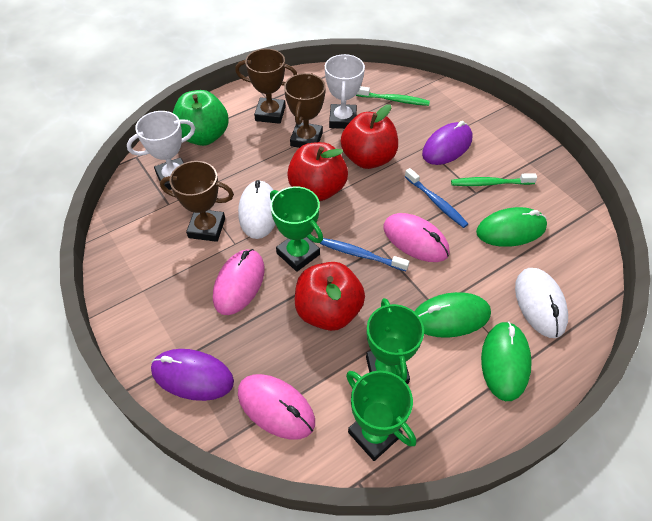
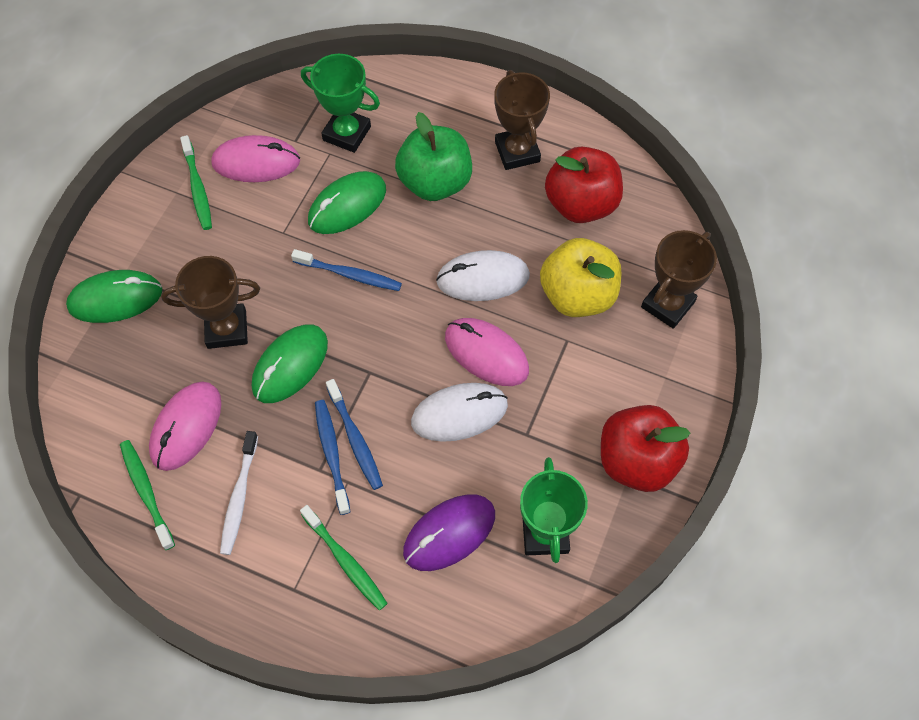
blue toothbrush: 2 -> 3
green toothbrush: 2 -> 3
green trophy: 3 -> 2
purple mouse: 2 -> 1
red apple: 3 -> 2
white toothbrush: 0 -> 1
white trophy: 2 -> 0
yellow apple: 0 -> 1

